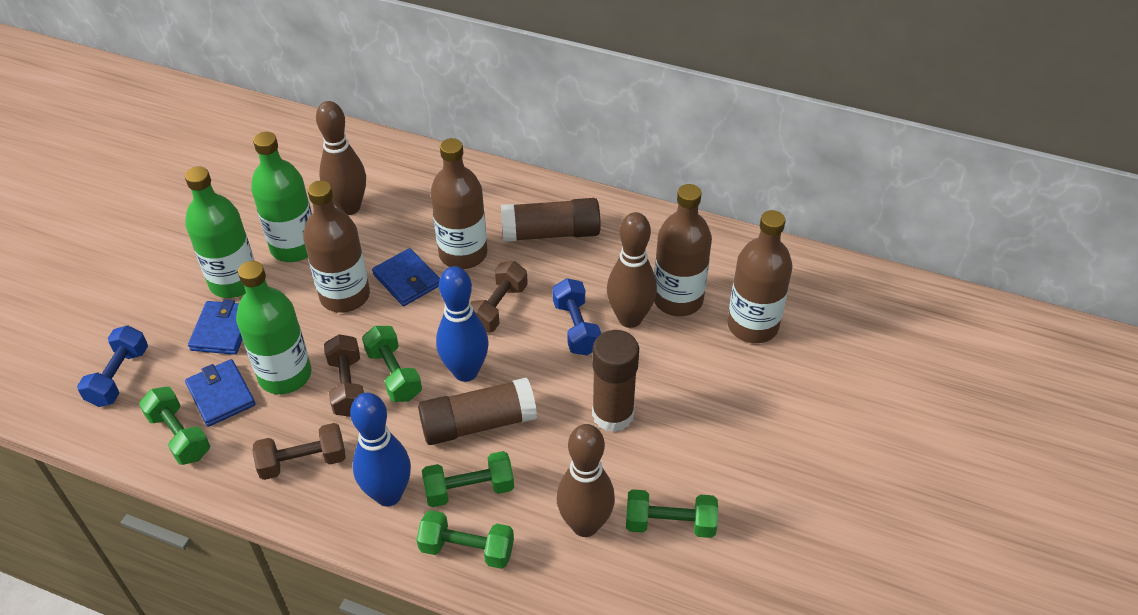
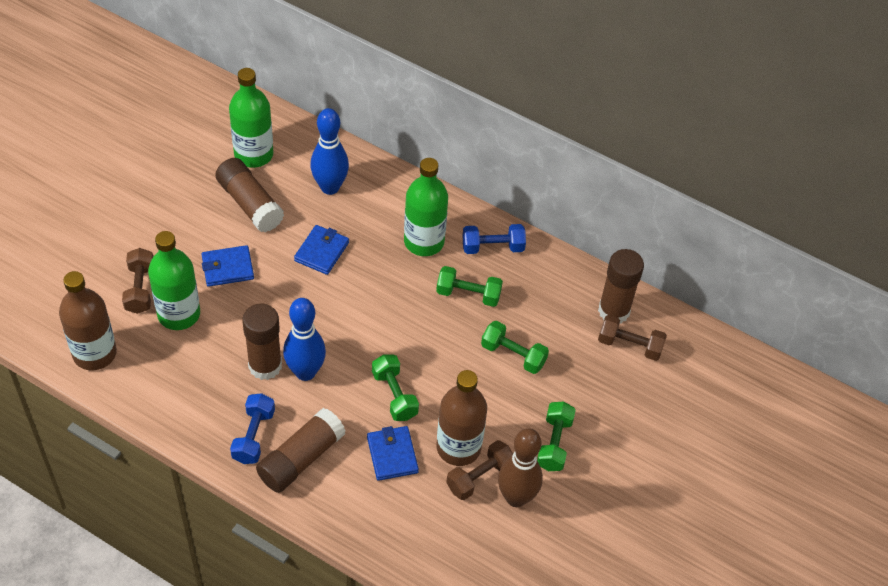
brown bottle: 4 -> 2
brown bowling pin: 3 -> 1
brown glue stick: 3 -> 4
green dumbbell: 5 -> 4

